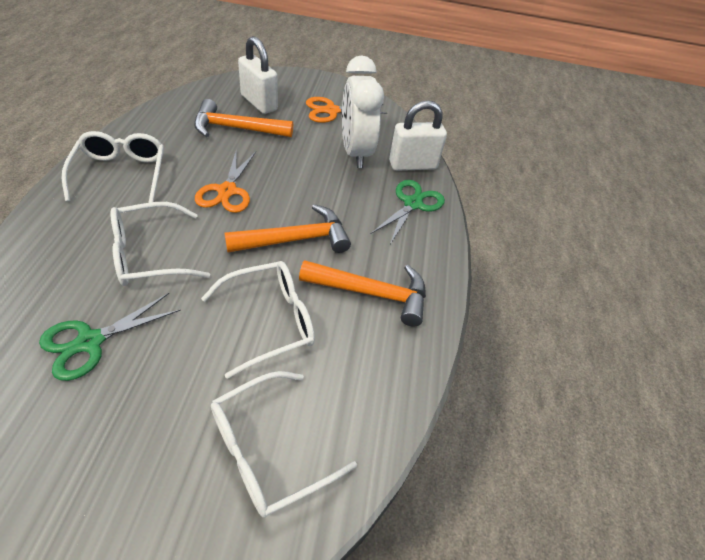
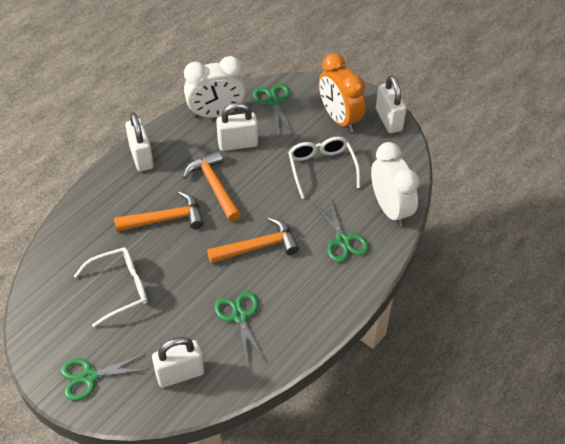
green scissors: 2 -> 4
orange clock: 0 -> 1
orange scissors: 2 -> 0
white clock: 1 -> 2
white glasses: 4 -> 2
white padlock: 2 -> 4

